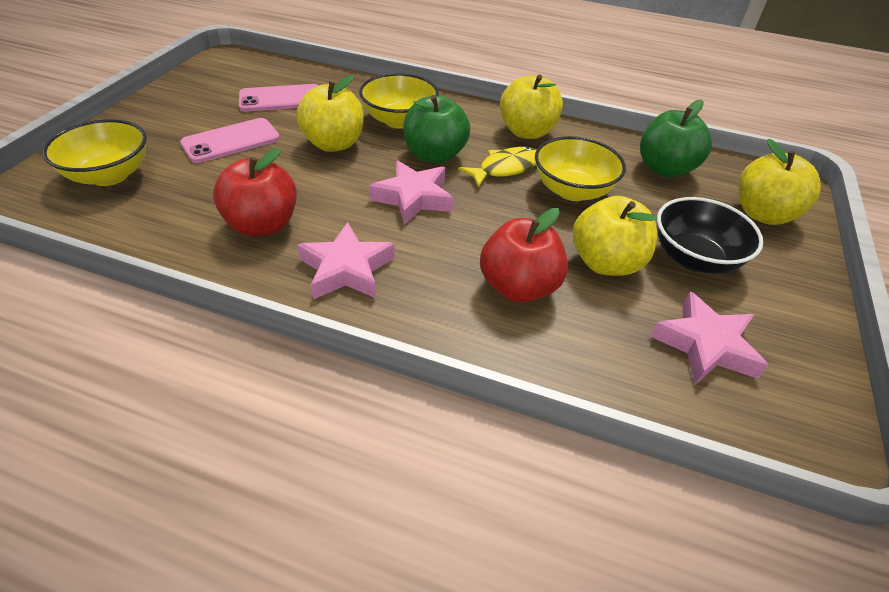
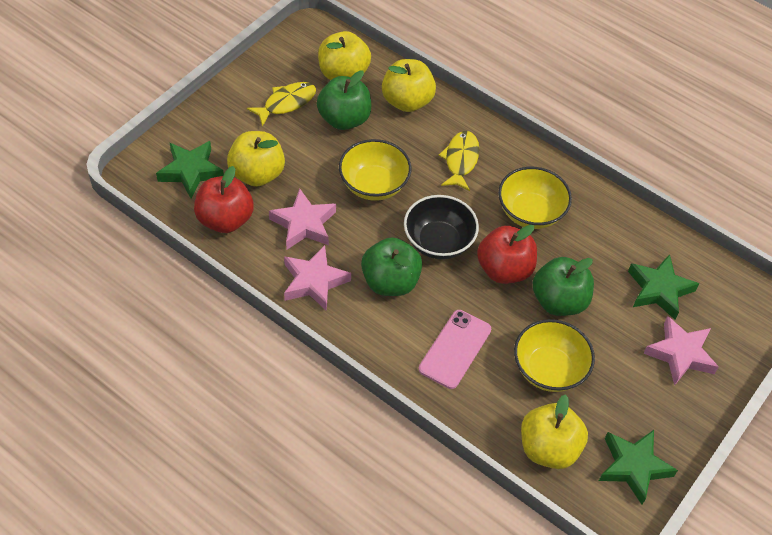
green apple: 2 -> 3
green star: 0 -> 3
pink phone: 2 -> 1
yellow fish: 1 -> 2

